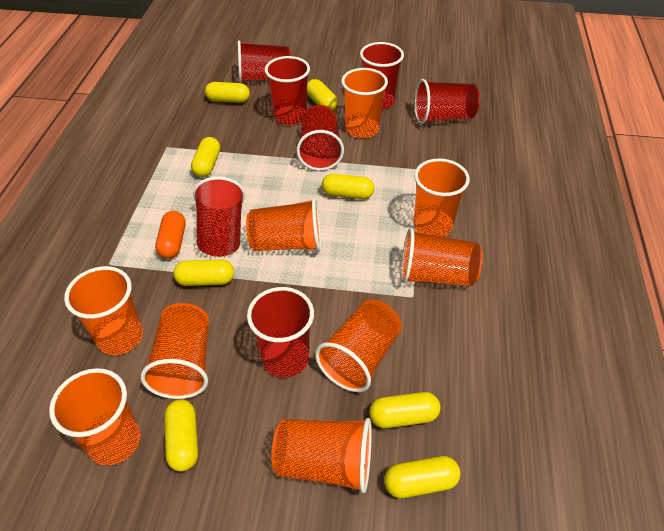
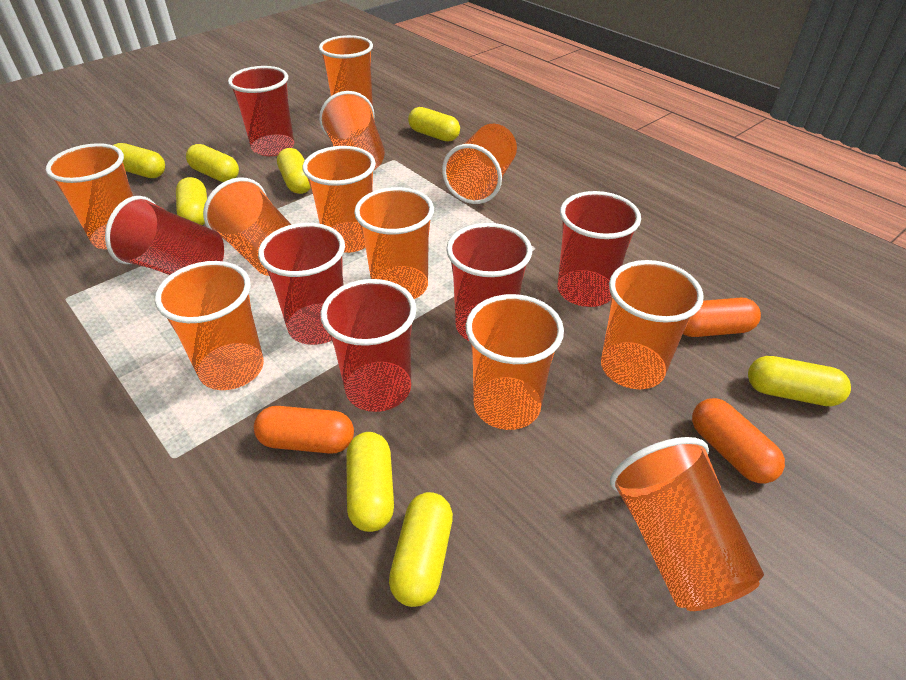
orange capsule: 1 -> 3
orange cup: 9 -> 11
red cup: 7 -> 6

